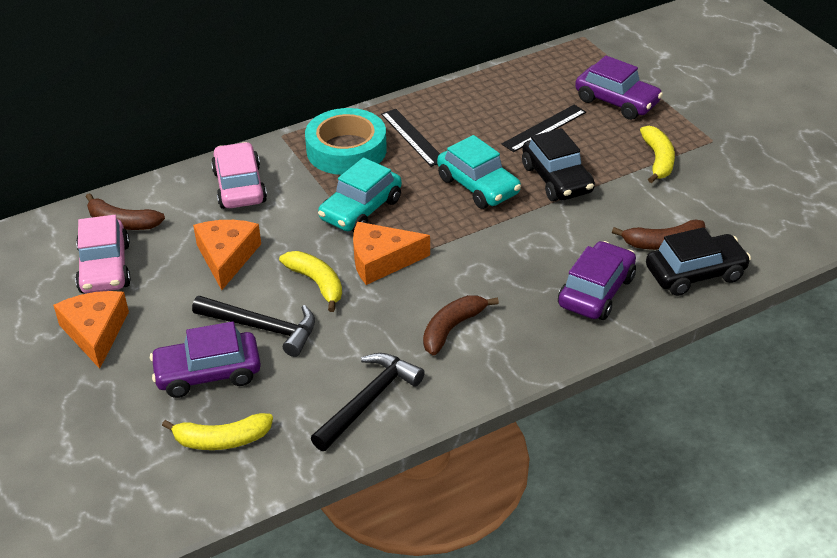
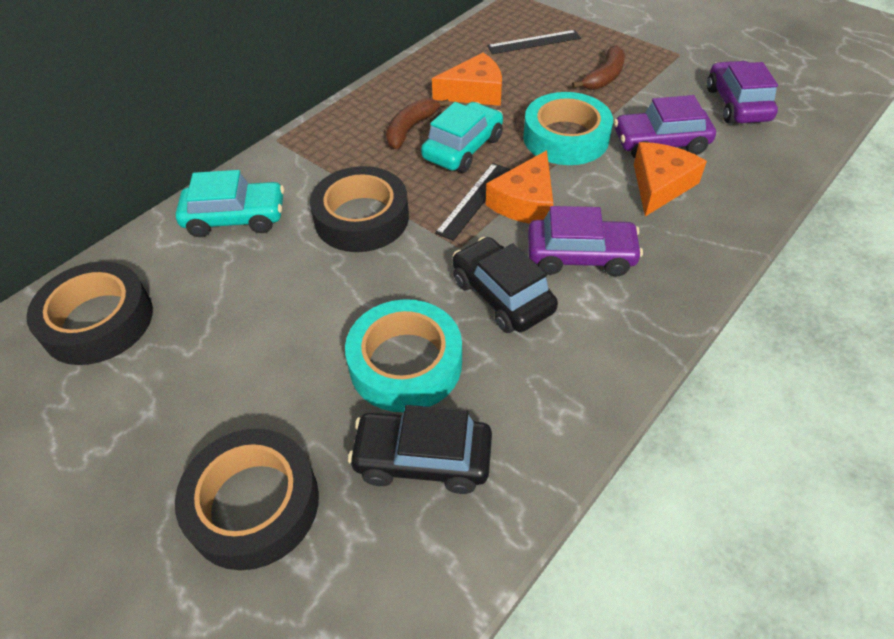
black hammer: 2 -> 0
black tape: 0 -> 3
brown banana: 3 -> 2
pink car: 2 -> 0
turquoise tape: 1 -> 2
yellow banana: 3 -> 0

